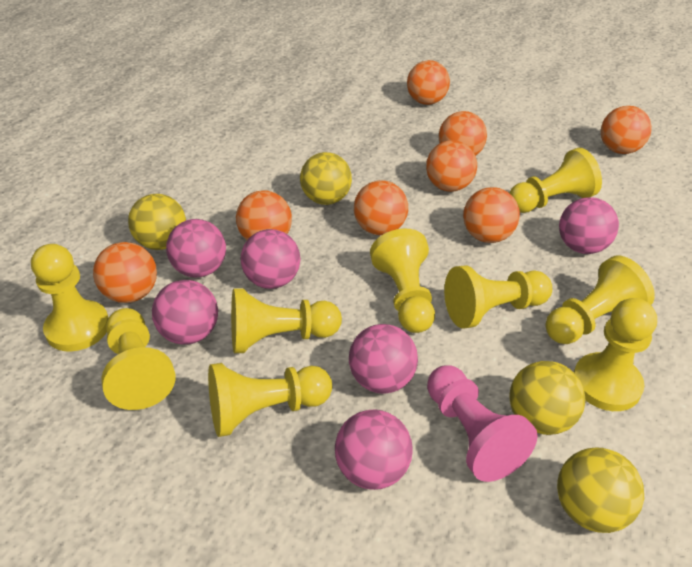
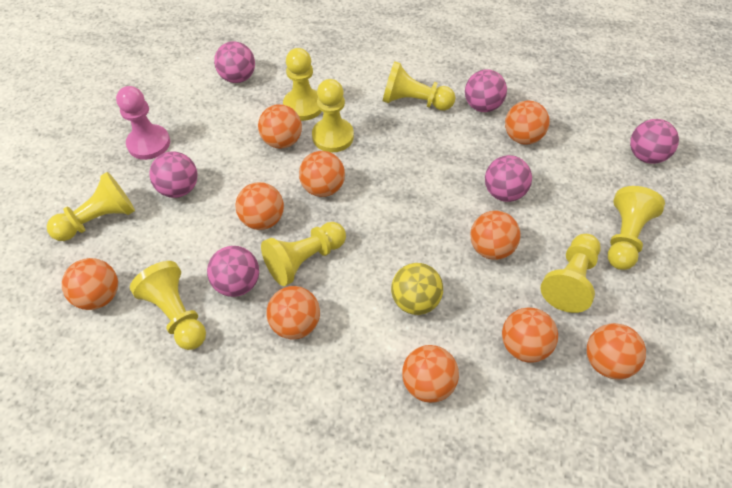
orange ball: 8 -> 10
yellow ball: 4 -> 1
yellow pawn: 9 -> 8

